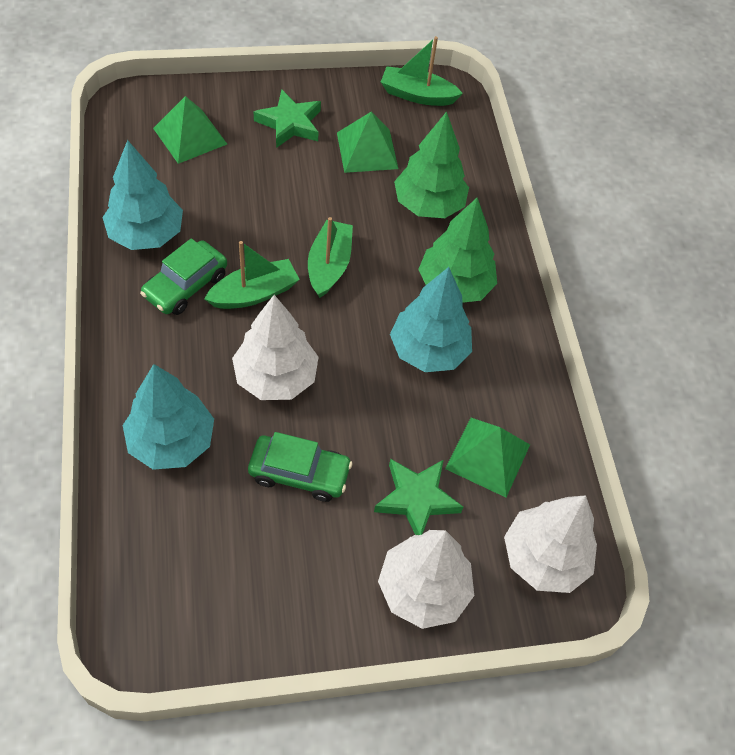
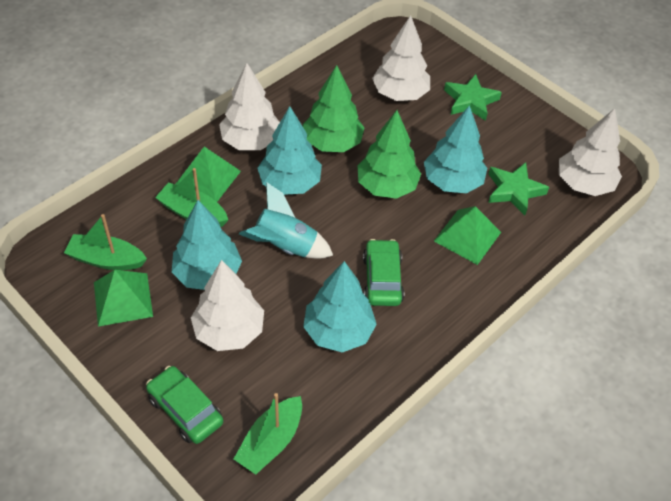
turquoise rocket: 0 -> 1
turquoise tree: 3 -> 4
white tree: 3 -> 4

